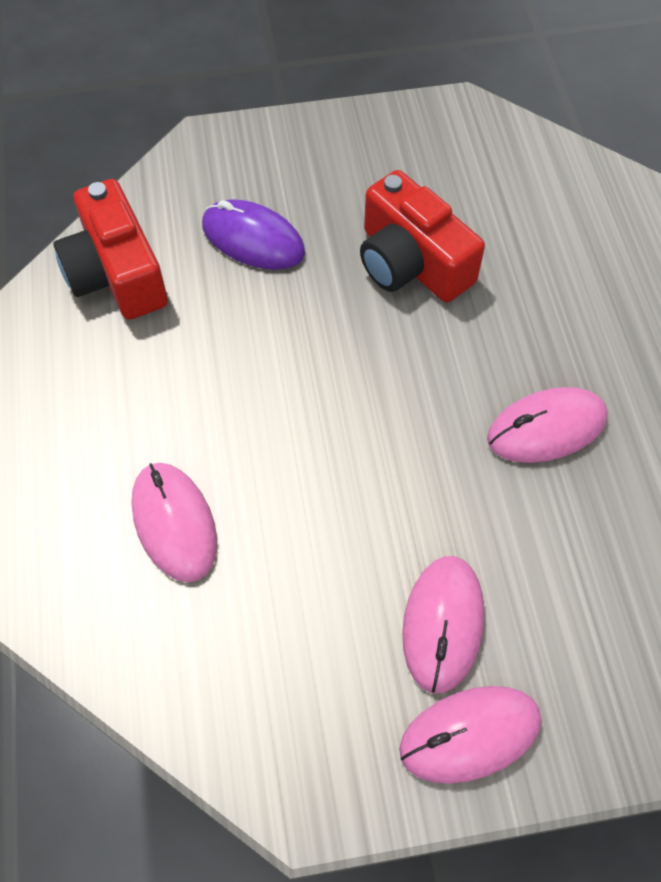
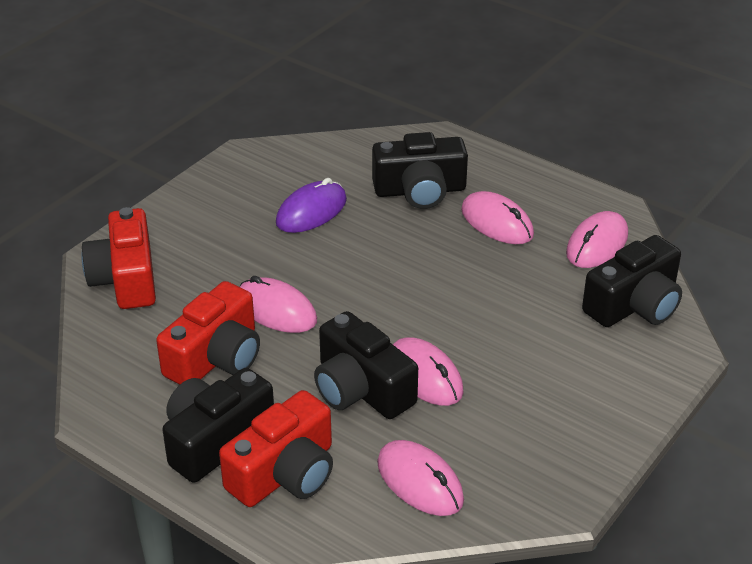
black camera: 0 -> 4
pink mouse: 4 -> 5
red camera: 2 -> 3

